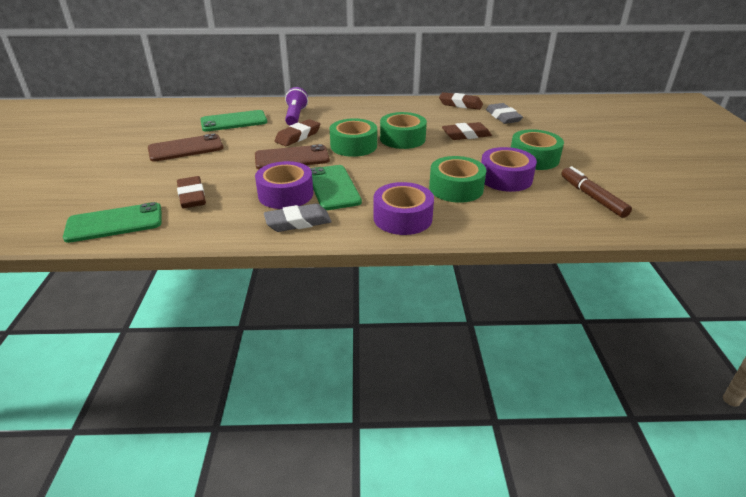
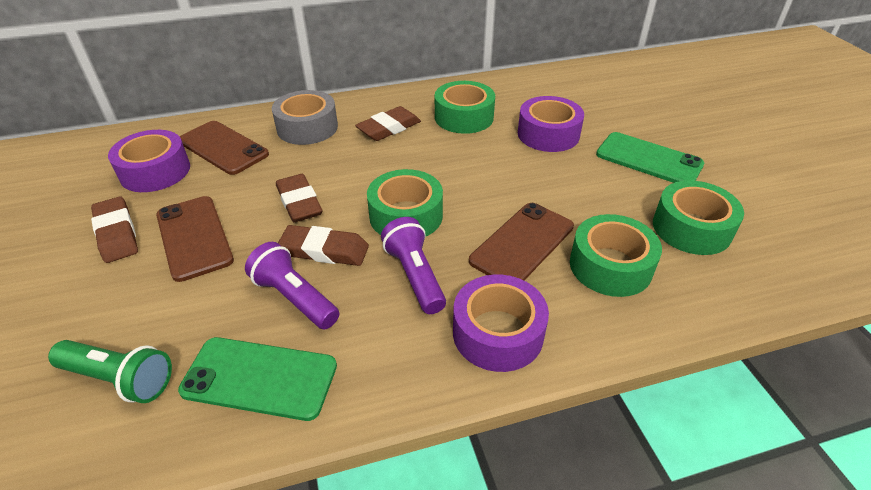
brown marker: 1 -> 0
brown phone: 2 -> 3
green flashlight: 0 -> 1
green phone: 3 -> 2
grey eraser: 2 -> 0
grey tape: 0 -> 1
purple flashlight: 1 -> 2

